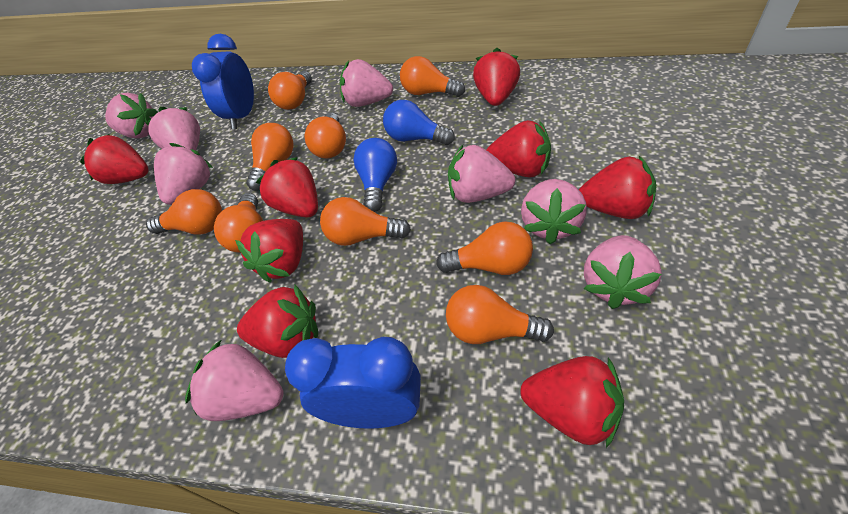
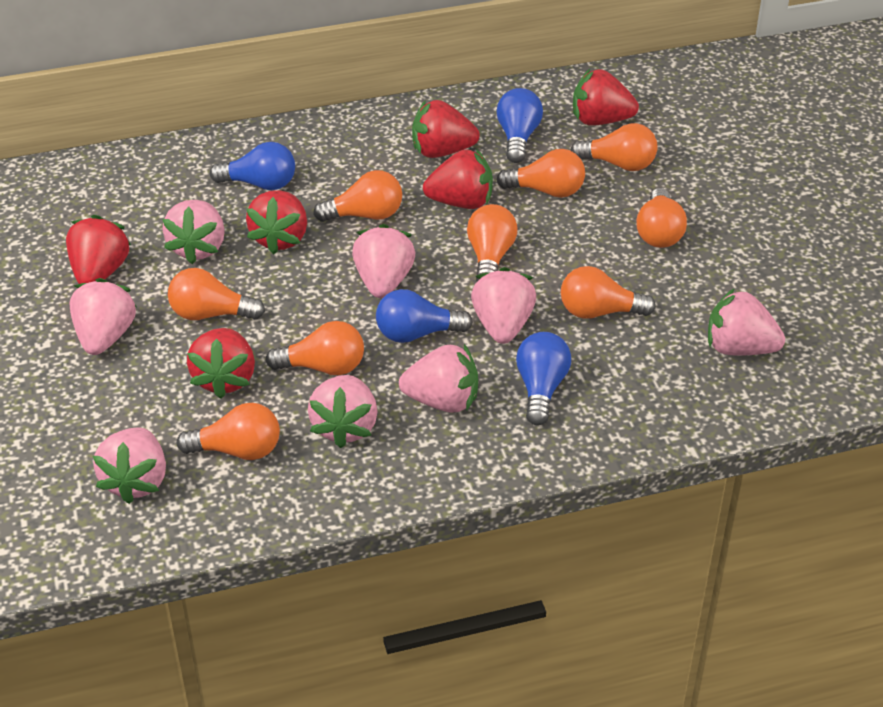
blue clock: 2 -> 0
blue light bulb: 2 -> 4
red strawberry: 8 -> 6

